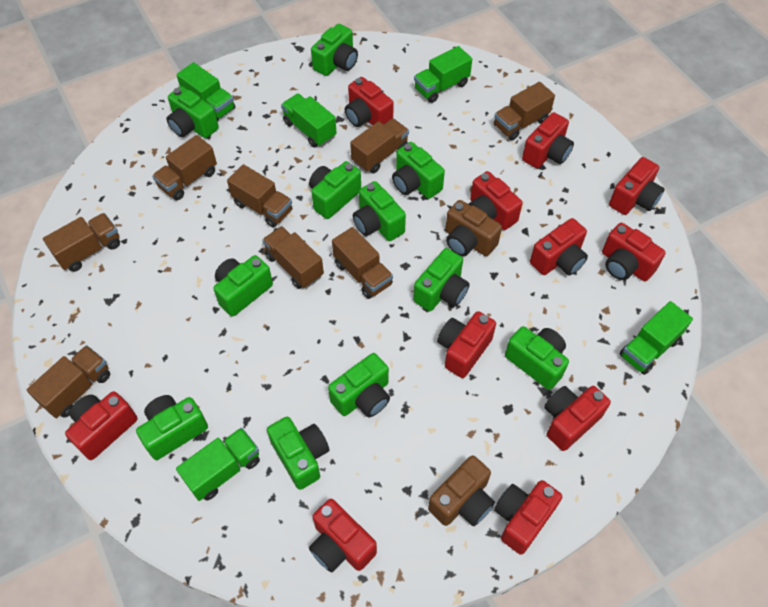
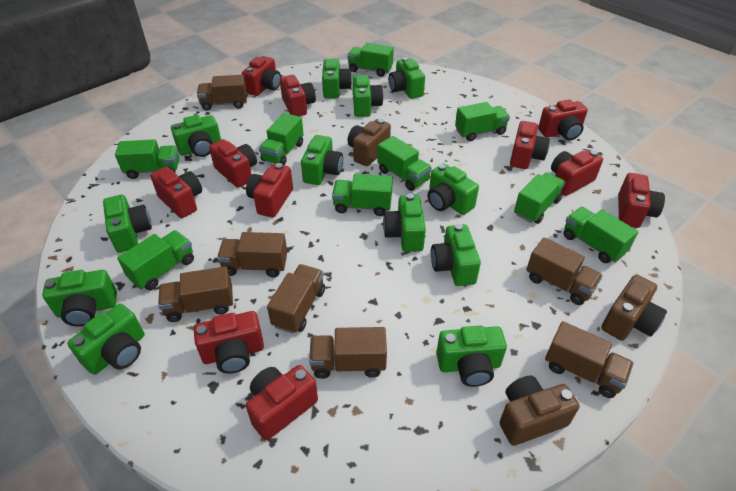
brown camera: 2 -> 3
brown truck: 8 -> 7
green camera: 11 -> 12
green truck: 5 -> 9

